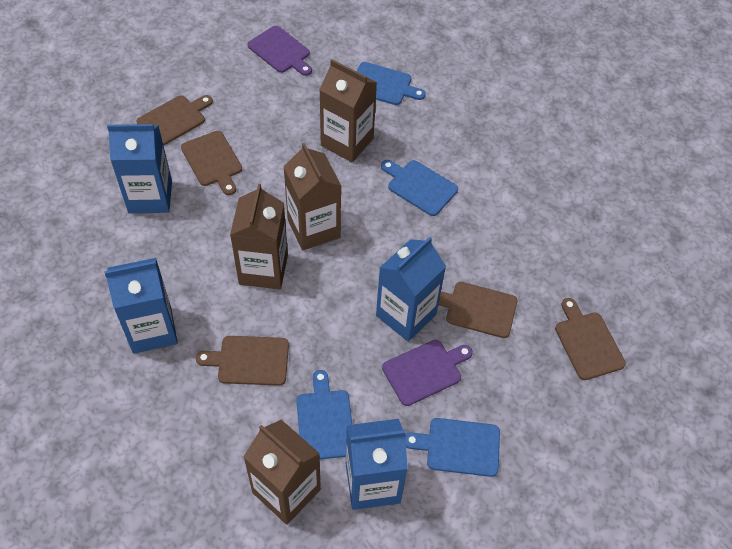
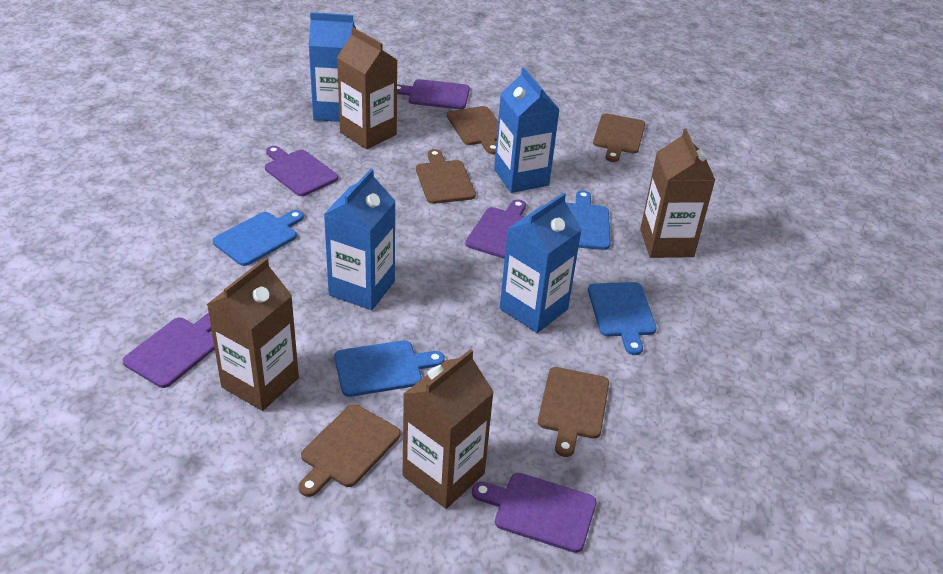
purple cutting board: 2 -> 5

